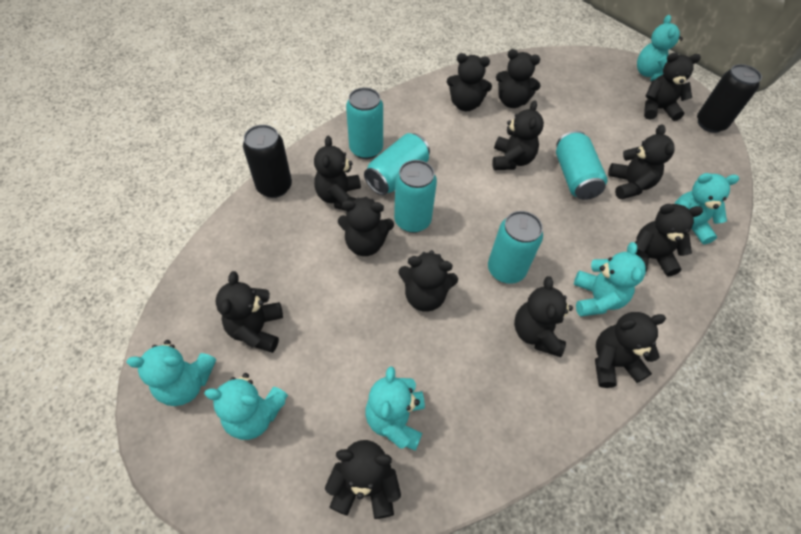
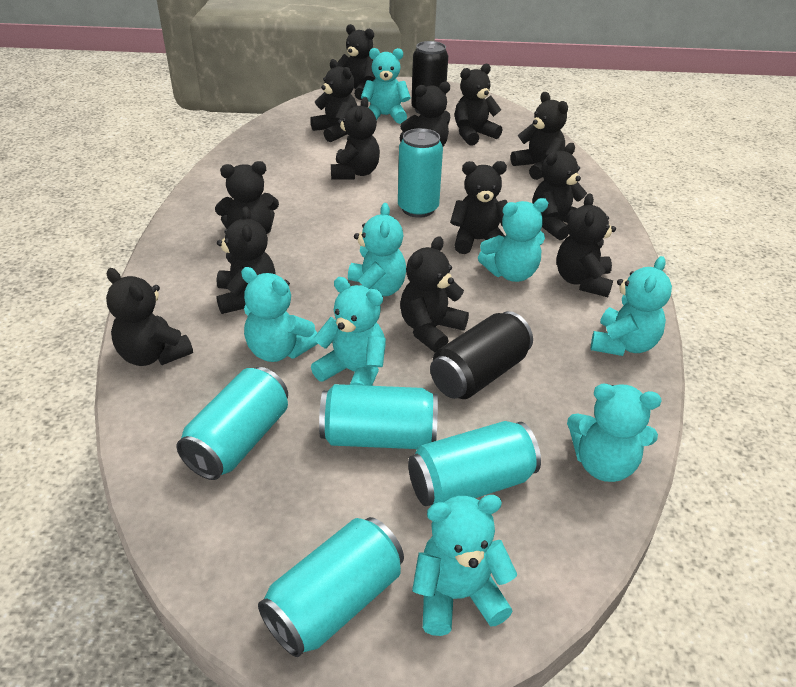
turquoise teddy bear: 6 -> 8

